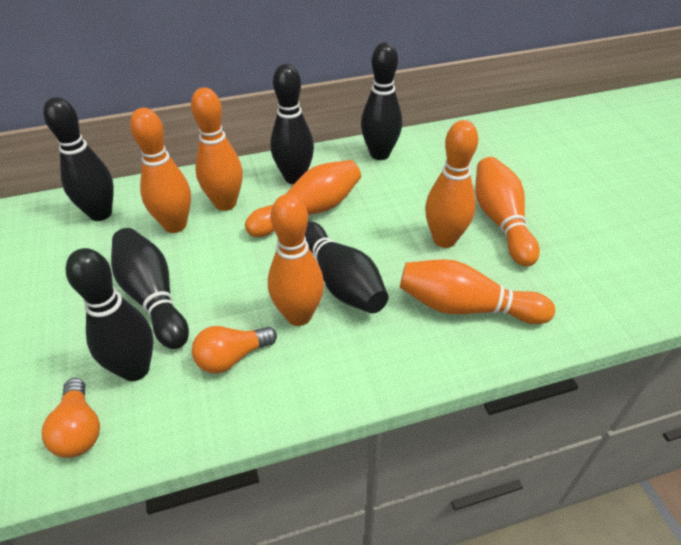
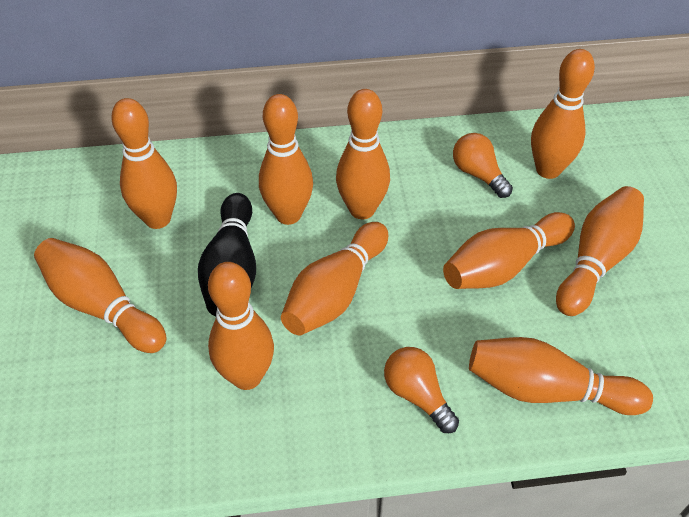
black bowling pin: 6 -> 1
orange bowling pin: 7 -> 10

